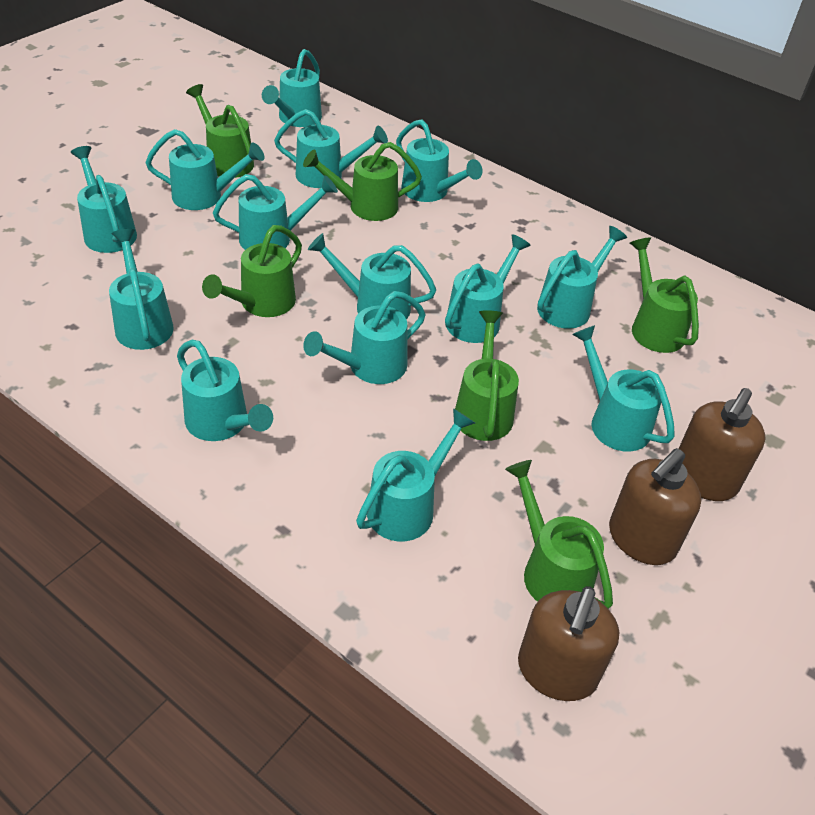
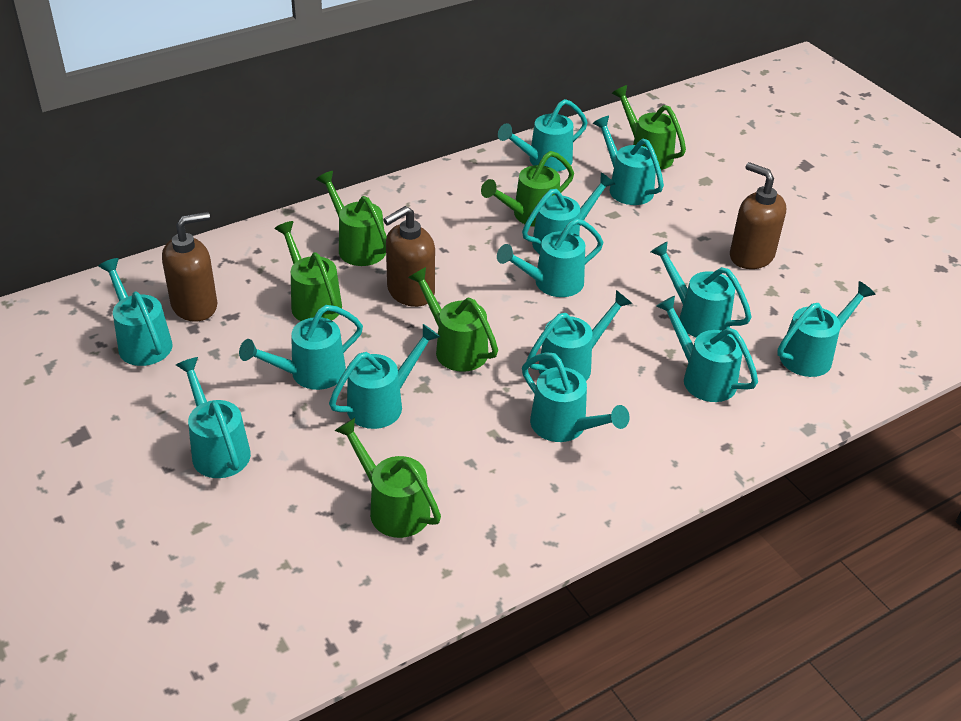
turquoise watering can: 14 -> 13

